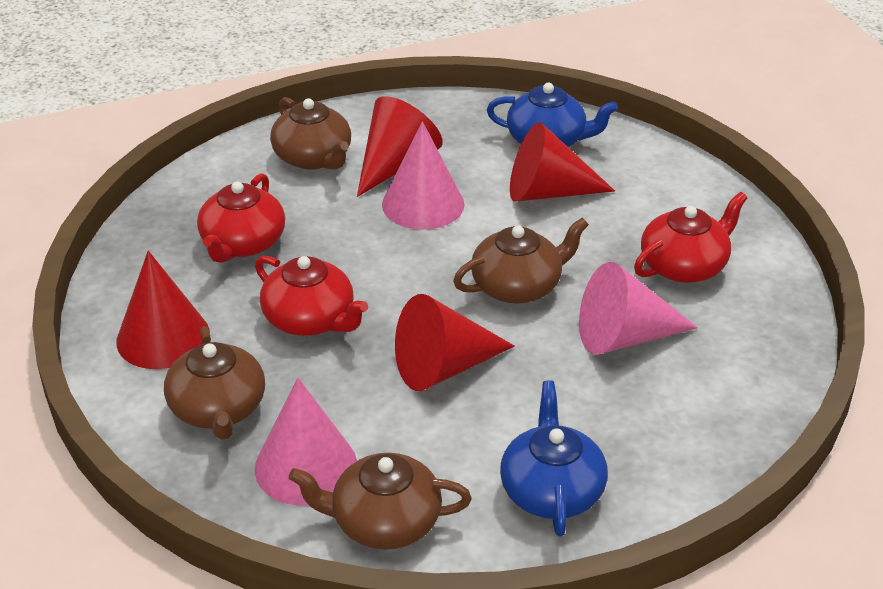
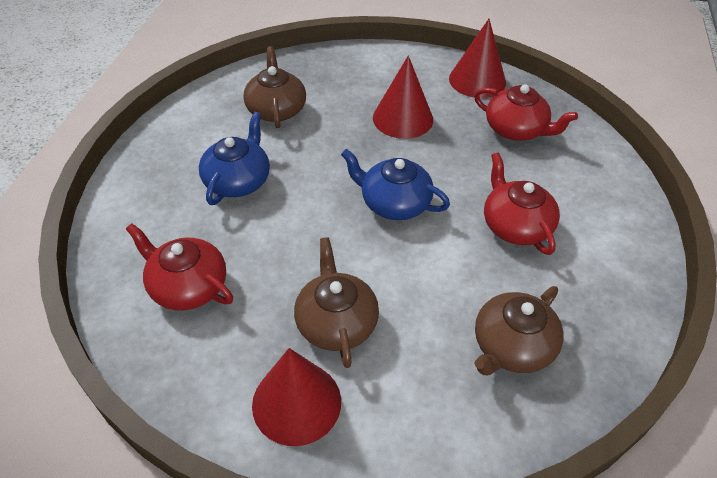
brown teapot: 4 -> 3
pink cone: 3 -> 0
red cone: 4 -> 3

